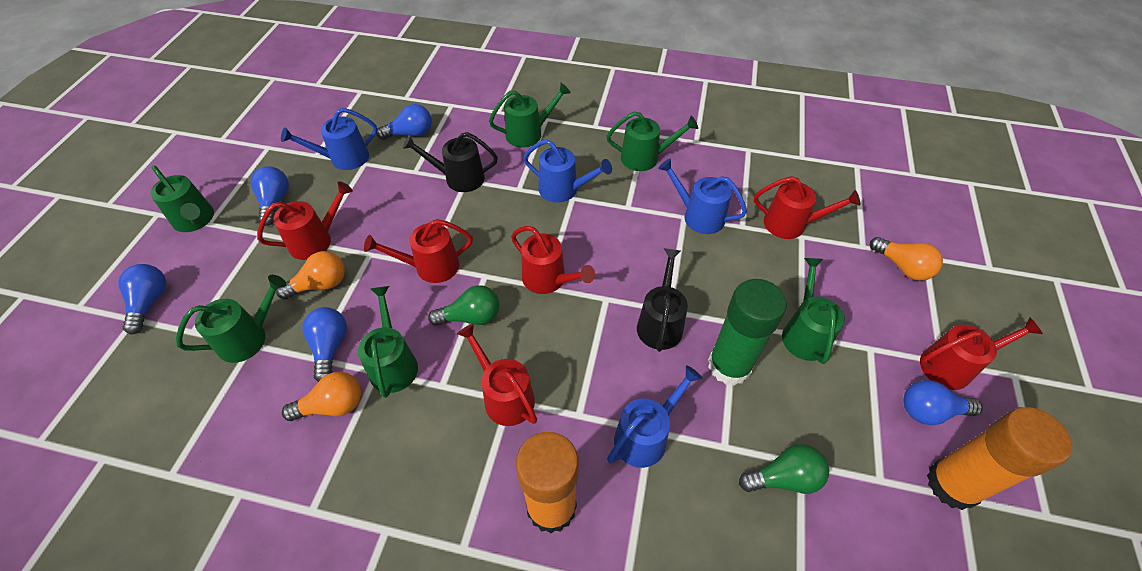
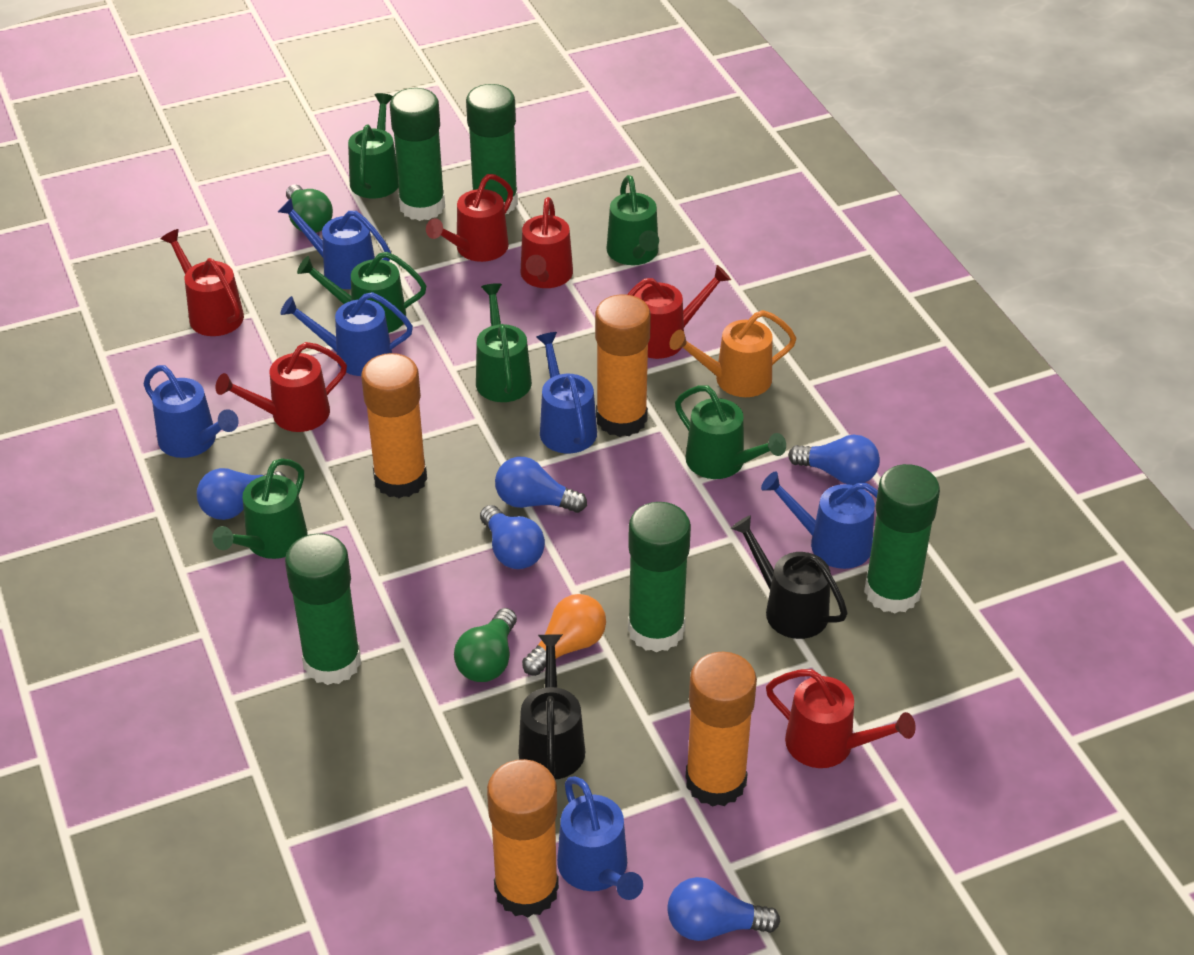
blue watering can: 4 -> 6
green glue stick: 1 -> 5
orange glue stick: 2 -> 4
orange light bulb: 3 -> 1
orange watering can: 0 -> 1

